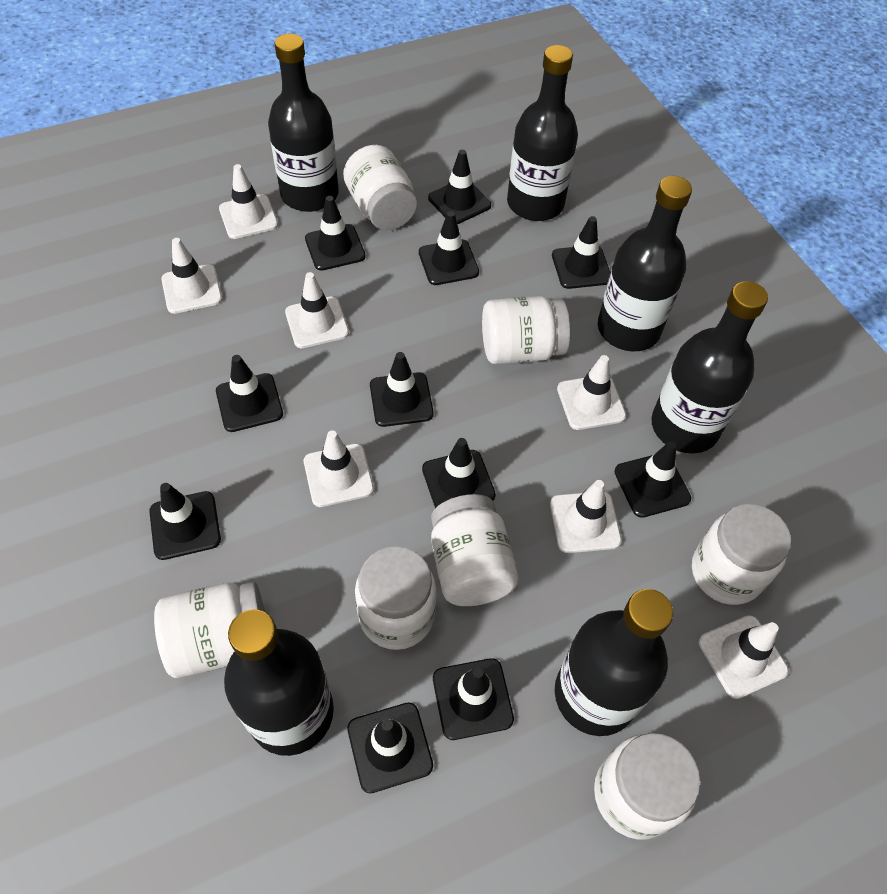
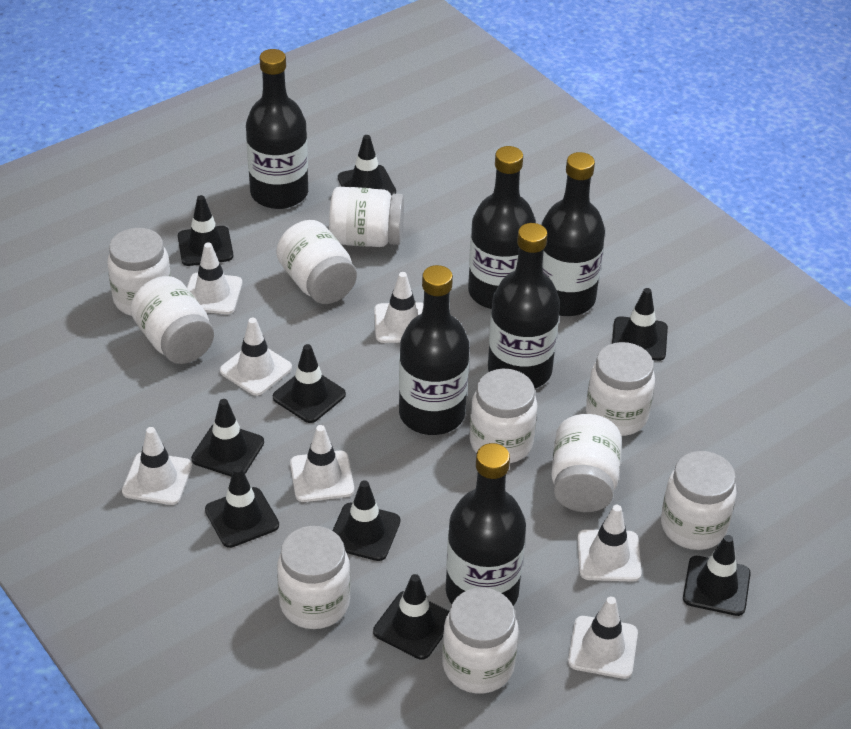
black traffic cone: 11 -> 9
white jar: 7 -> 10

